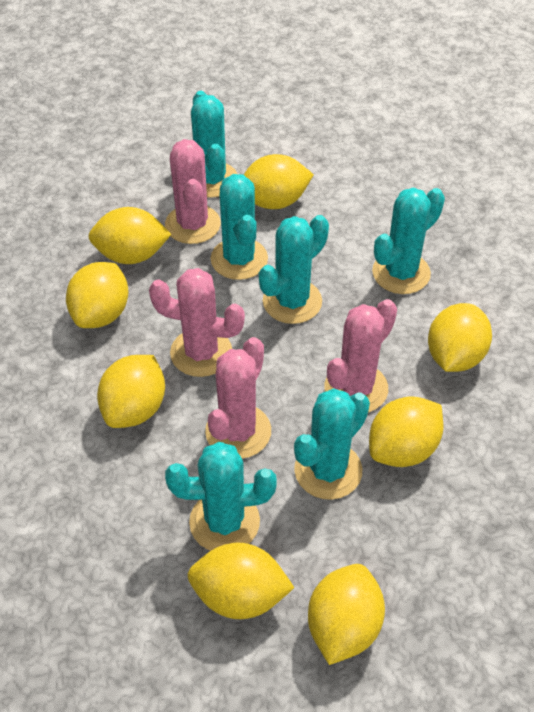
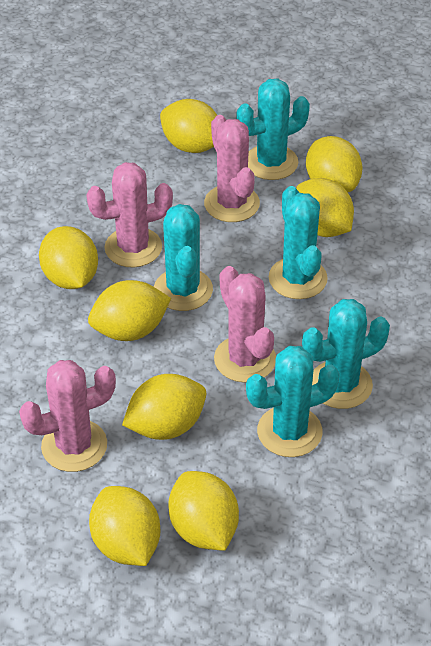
turquoise cactus: 6 -> 5

